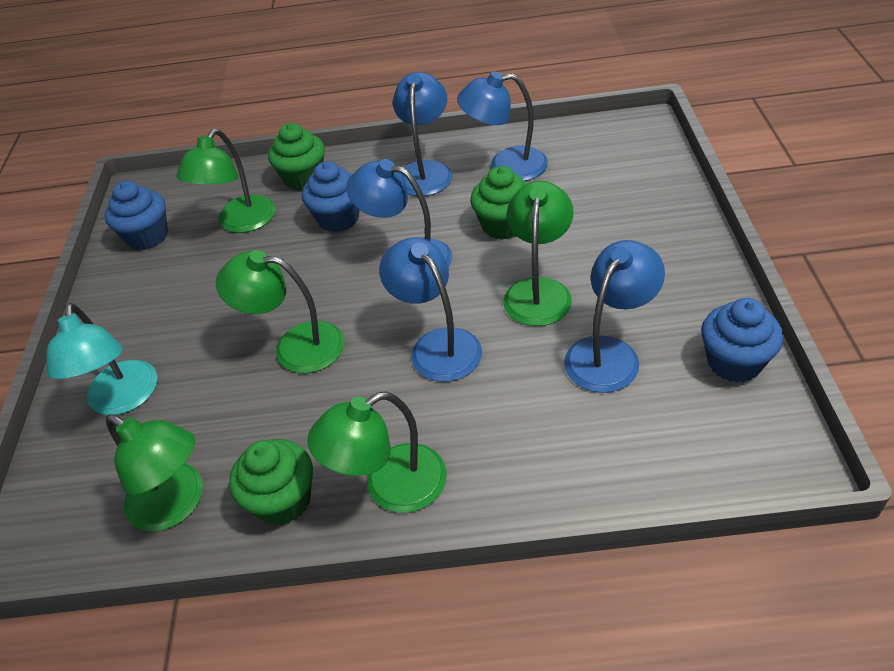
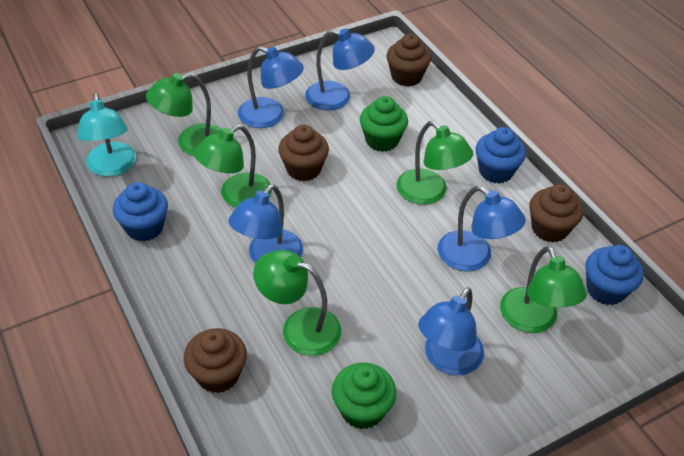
brown cupcake: 0 -> 4
green cupcake: 3 -> 2

